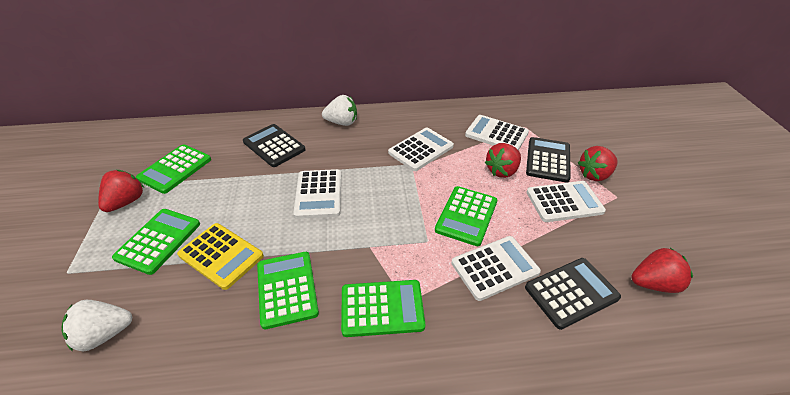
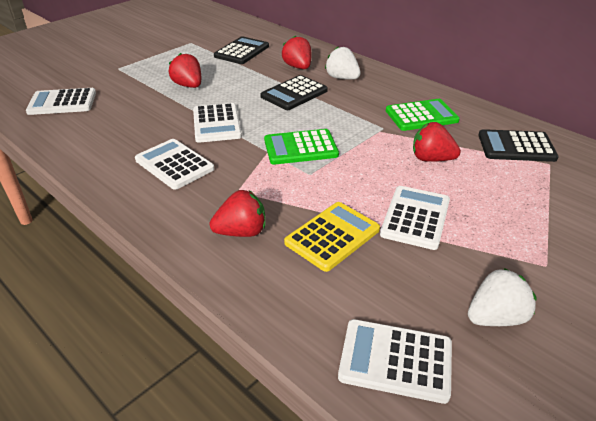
green calculator: 5 -> 2

